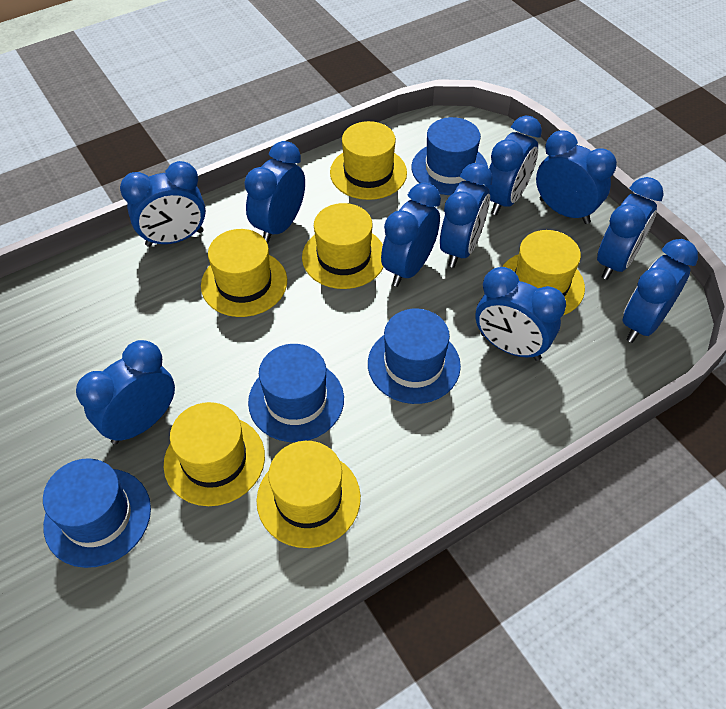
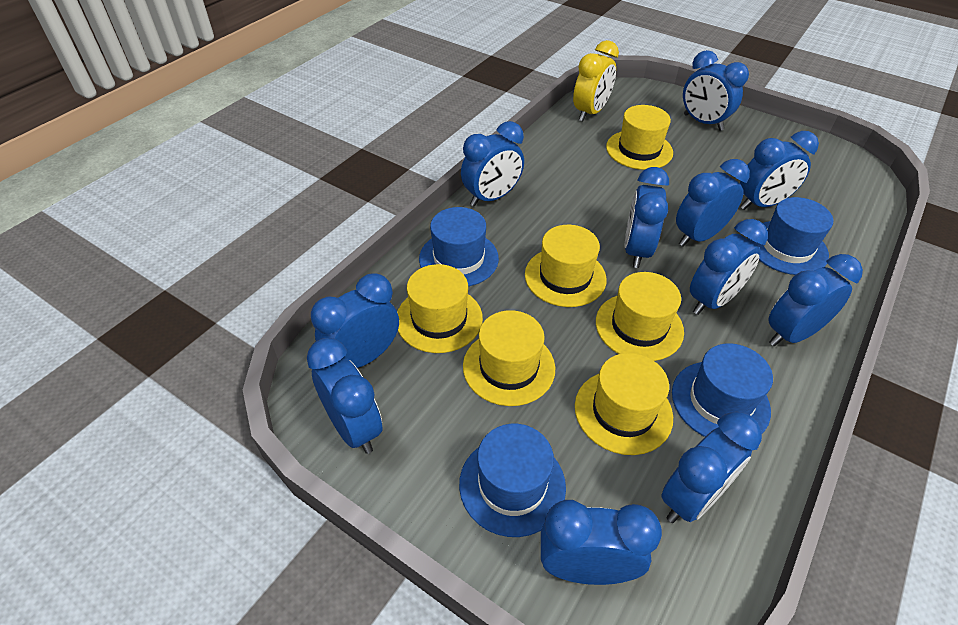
blue clock: 10 -> 11
yellow clock: 0 -> 1

